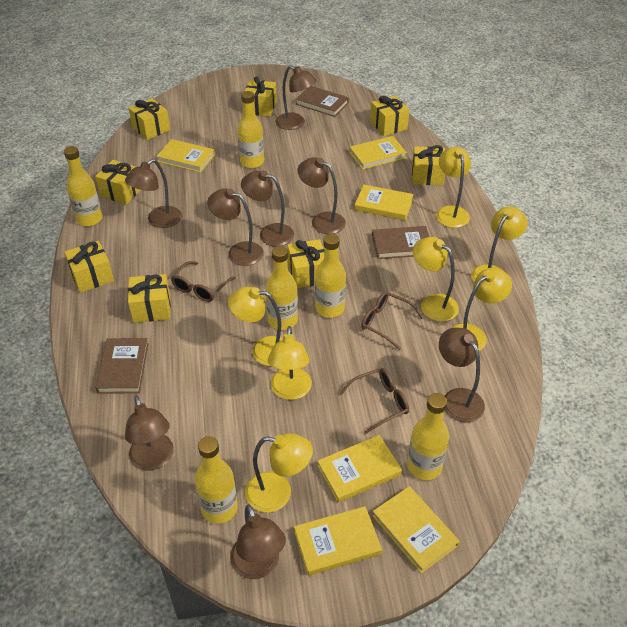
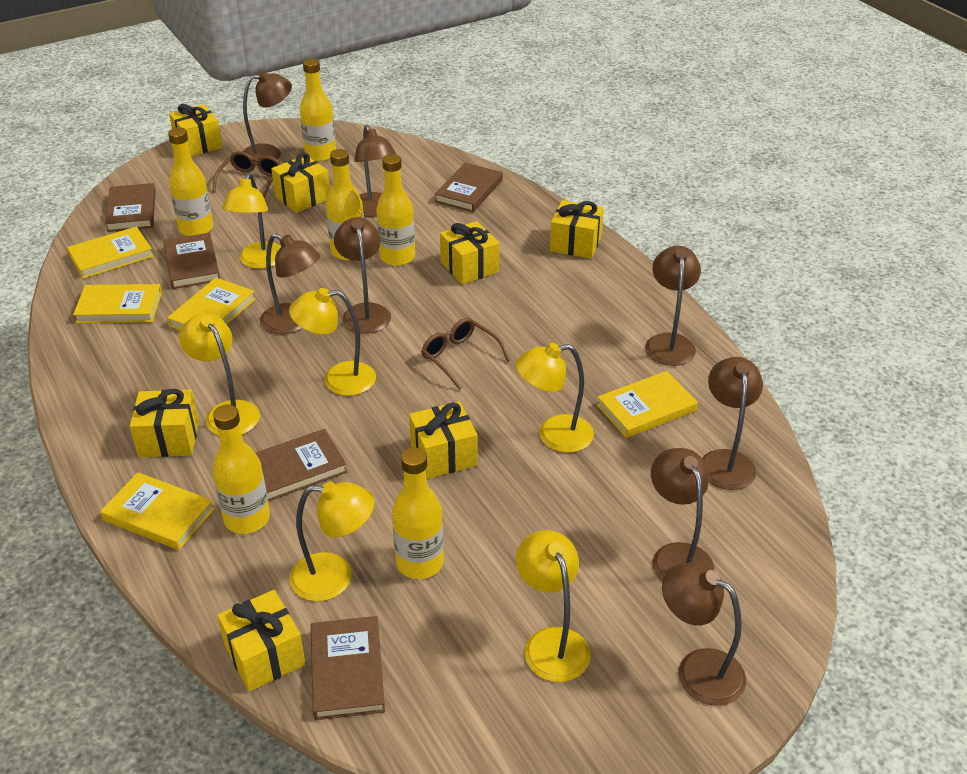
brown book: 3 -> 5
brown glasses: 3 -> 2
yellow book: 6 -> 5
yellow gift: 8 -> 7
yellow lamp: 7 -> 6

